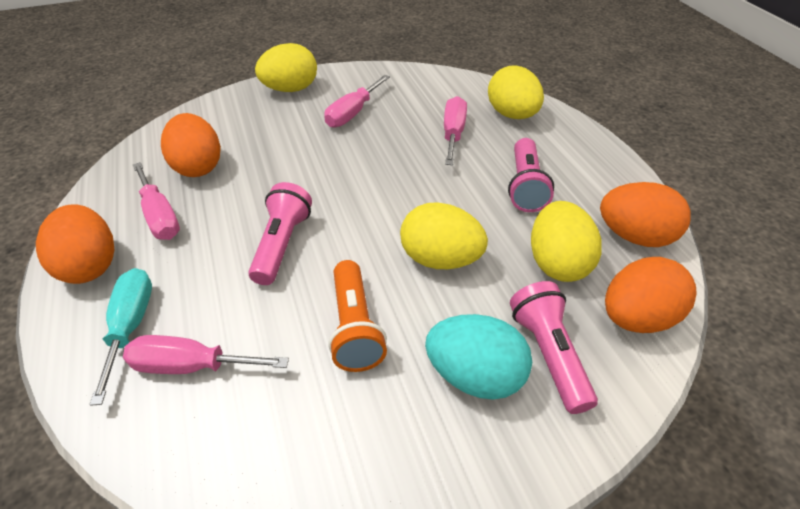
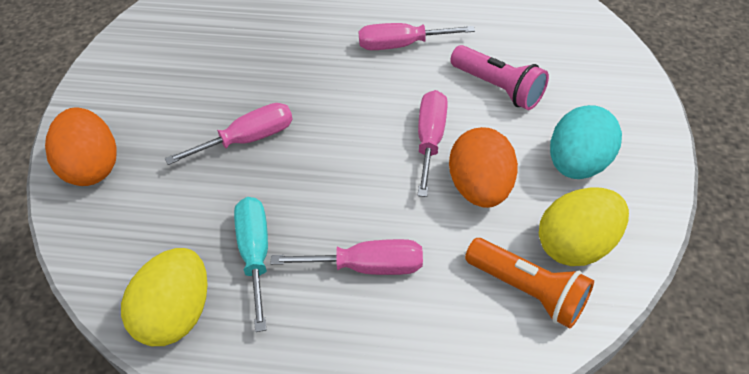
orange egg: 4 -> 2
pink flashlight: 3 -> 1
yellow egg: 4 -> 2

